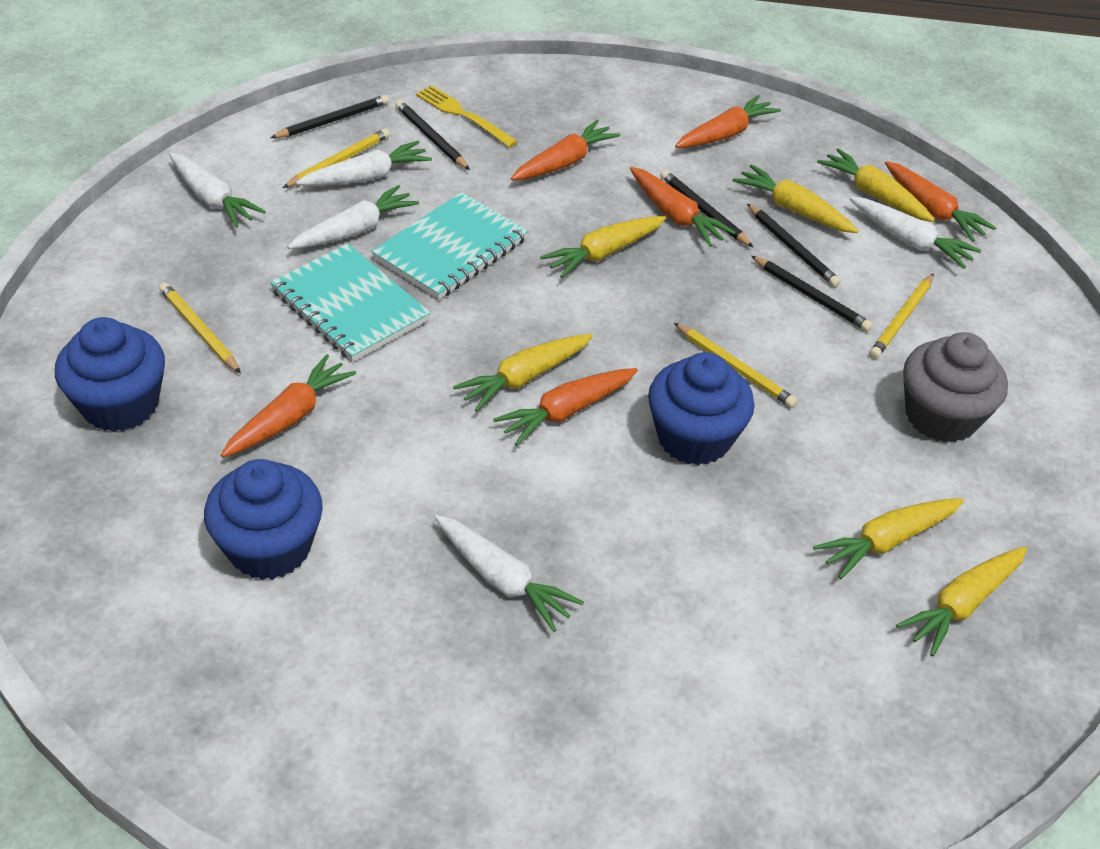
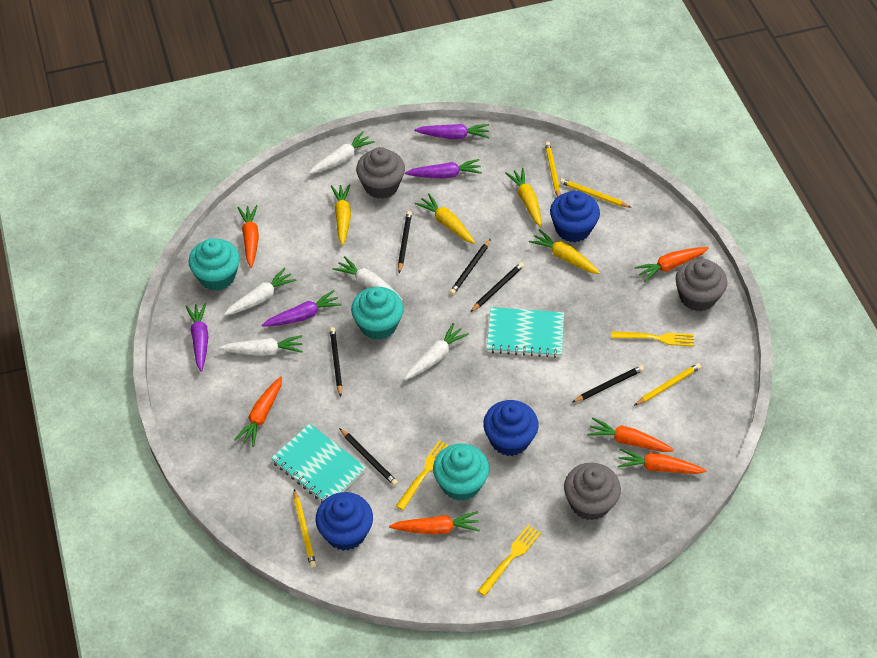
black pencil: 5 -> 6
grey cupcake: 1 -> 3
purple carrot: 0 -> 4
turquoise cupcake: 0 -> 3
yellow carrot: 6 -> 4
yellow fork: 1 -> 3

